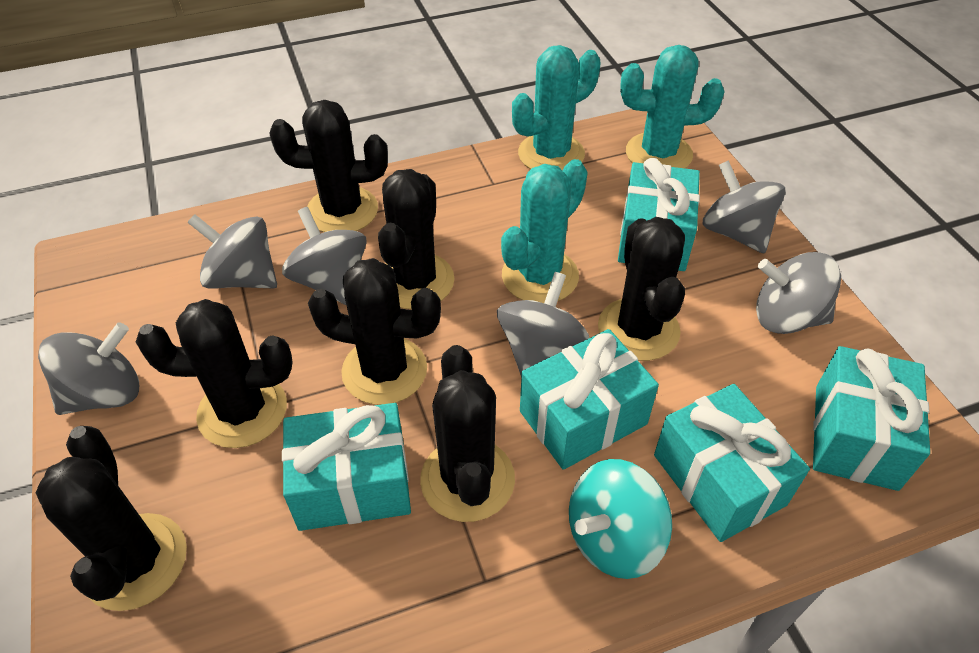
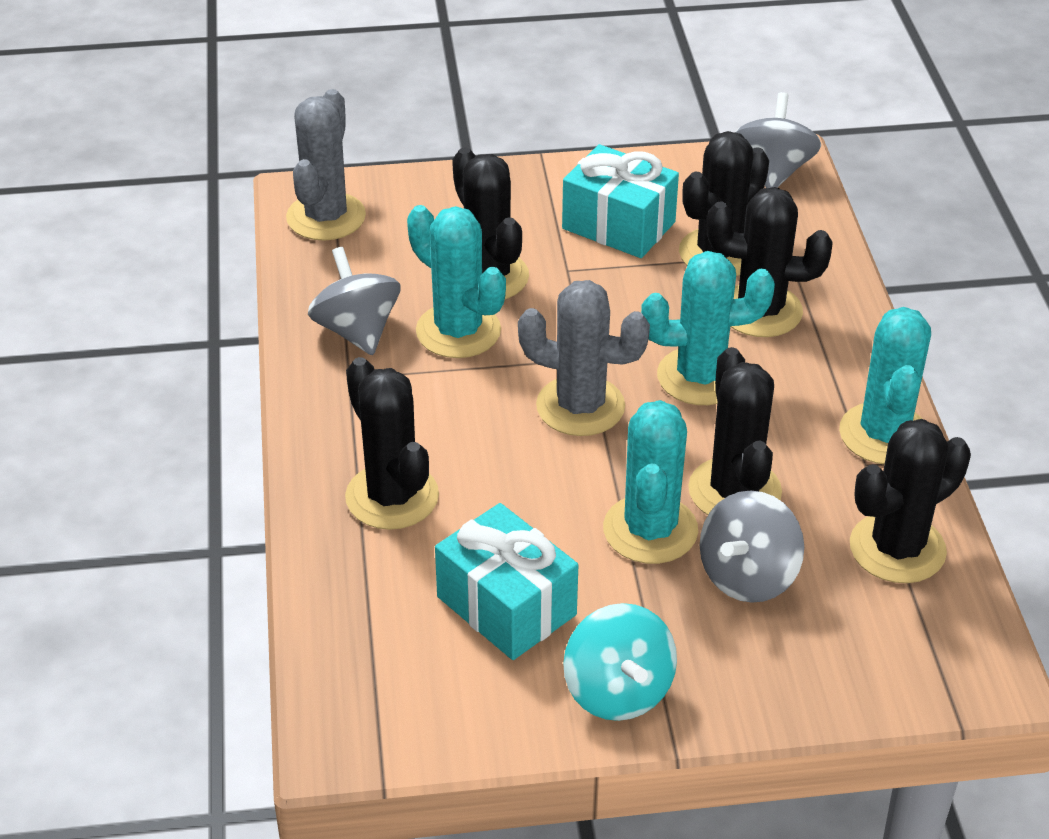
black cactus: 7 -> 6
grey cactus: 0 -> 2
grey spinning top: 6 -> 3
turquoise cactus: 3 -> 4
turquoise gift: 5 -> 2

